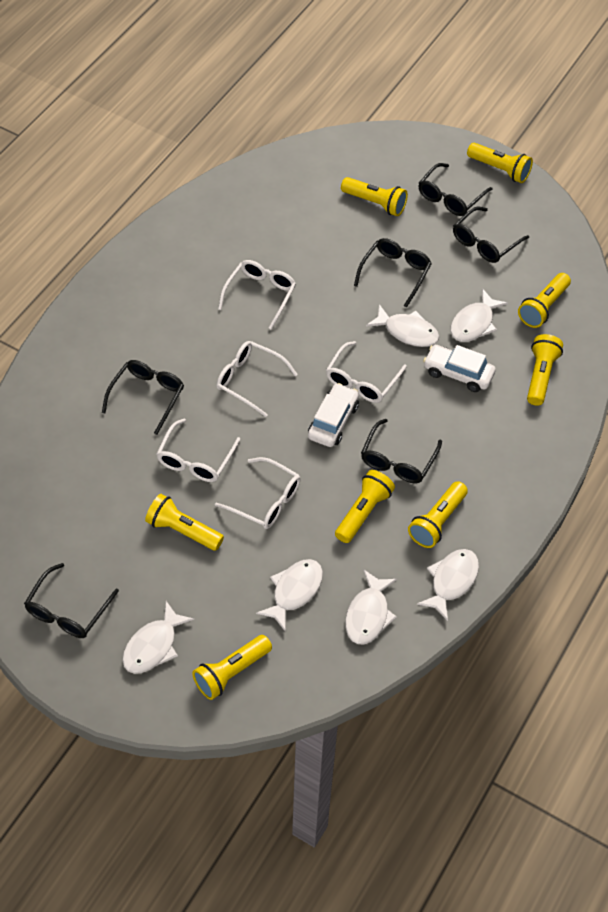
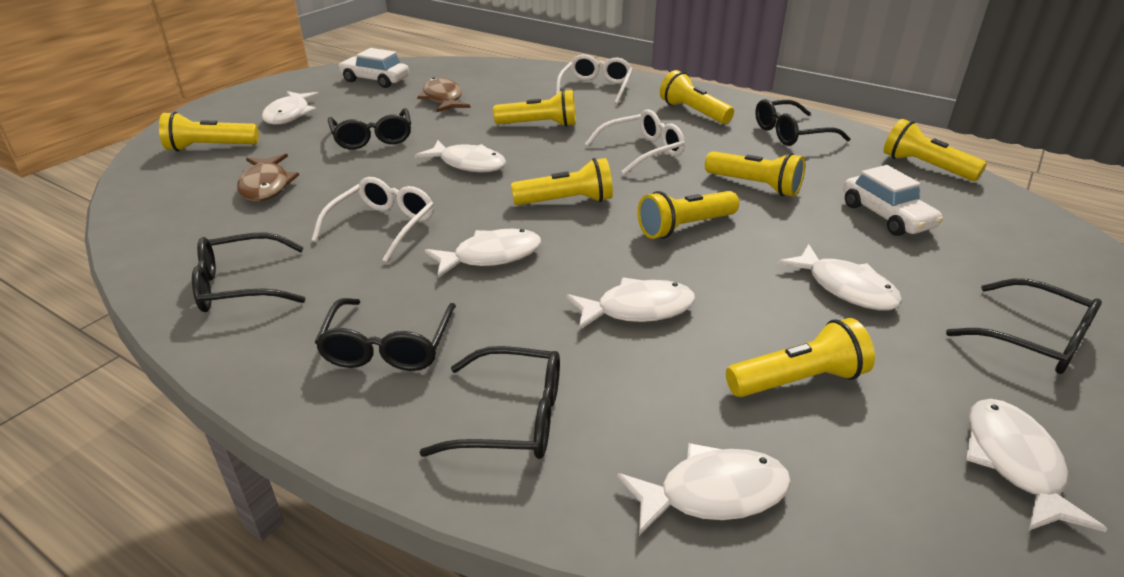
brown fish: 0 -> 2
white fish: 6 -> 7
white glasses: 5 -> 3

